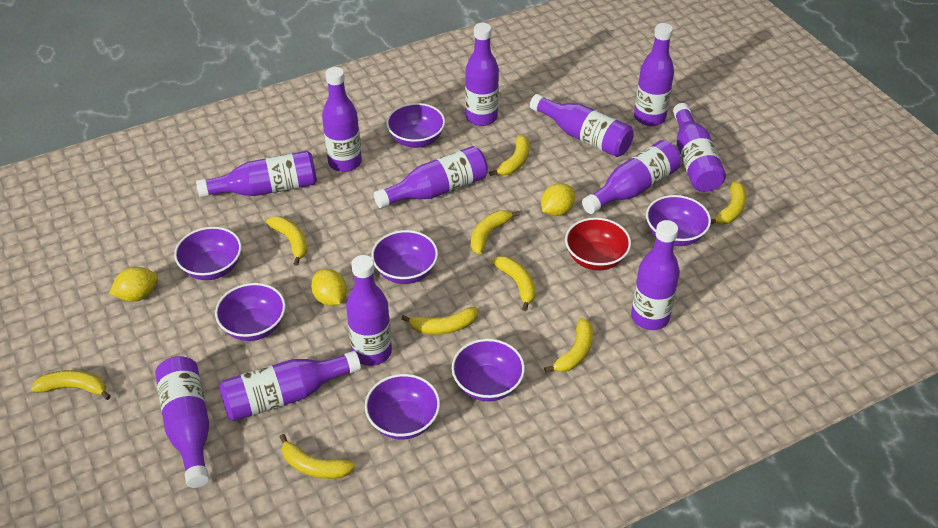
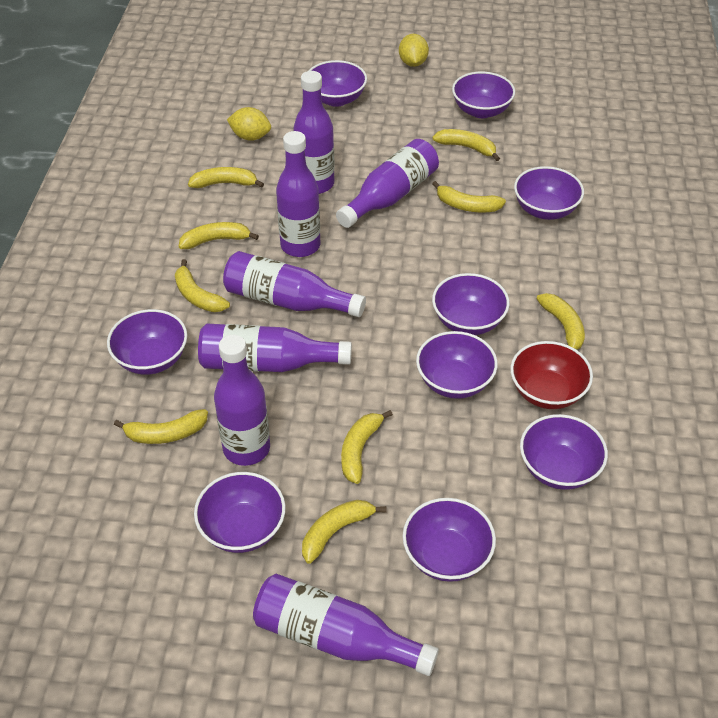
purple bottle: 12 -> 7
purple bowl: 7 -> 9
yellow lemon: 3 -> 2

